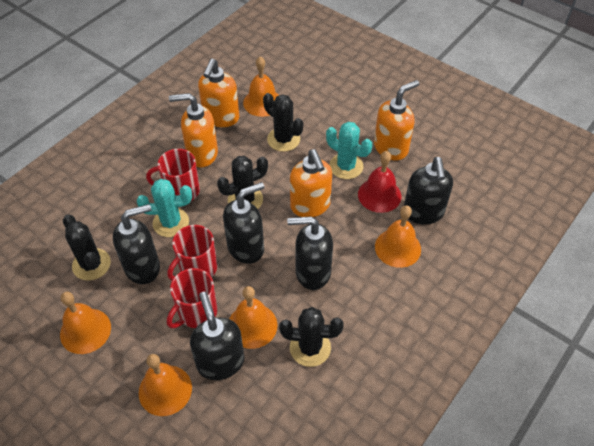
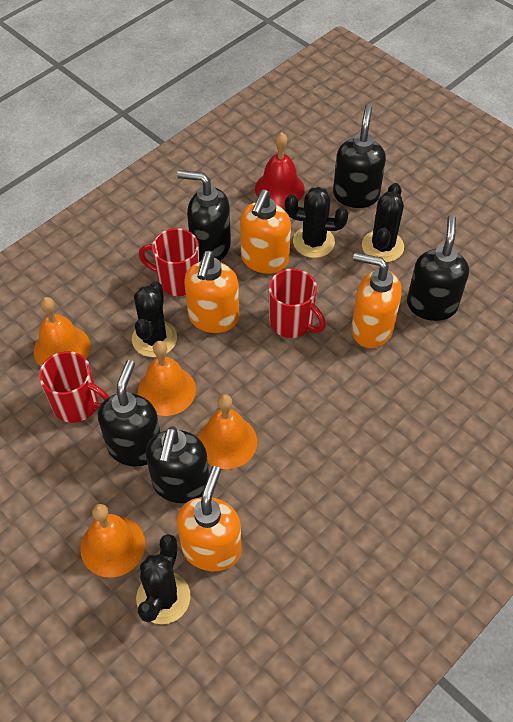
orange bell: 5 -> 4
turquoise cactus: 2 -> 0

